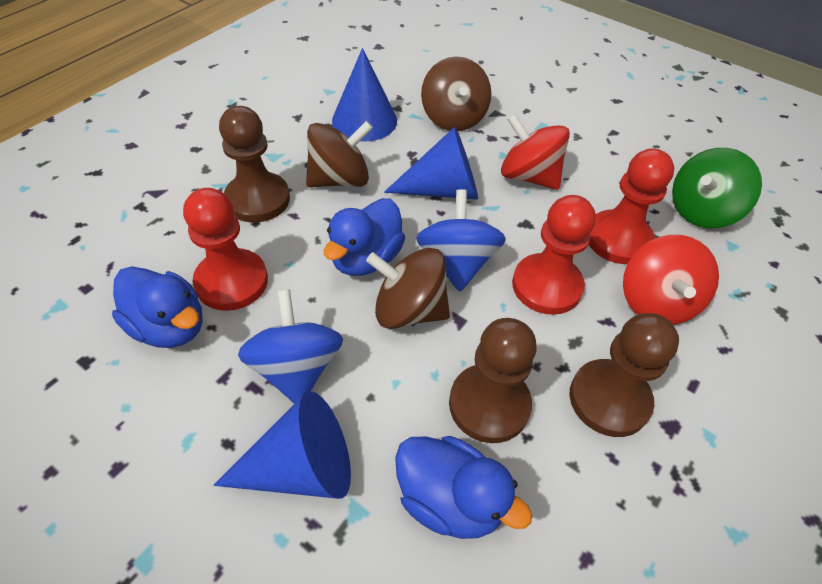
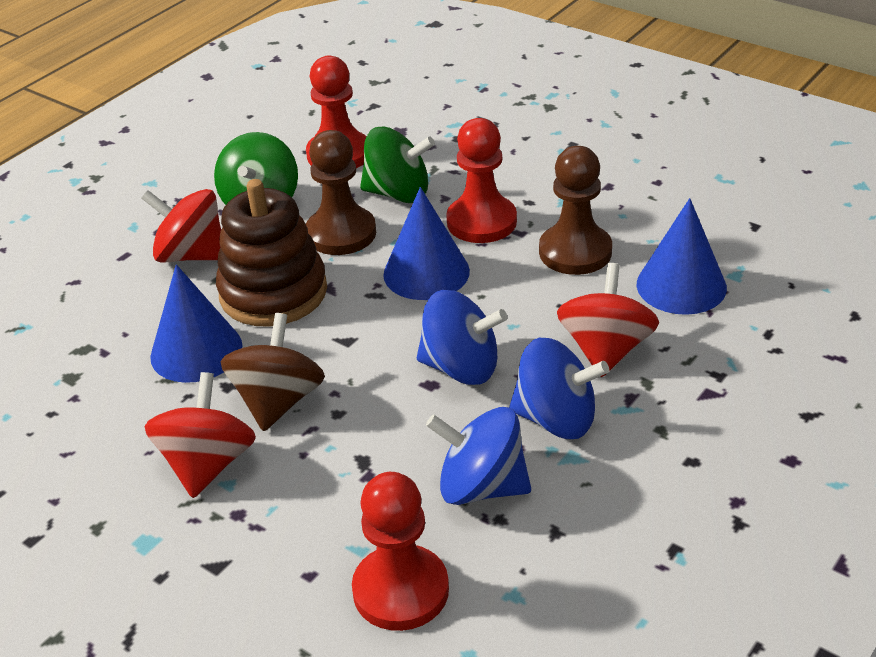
blue duck: 3 -> 0
blue spinning top: 2 -> 3
brown pawn: 3 -> 2
brown spinning top: 3 -> 1
brown stacking toy: 0 -> 1
green spinning top: 1 -> 2
red spinning top: 2 -> 3

